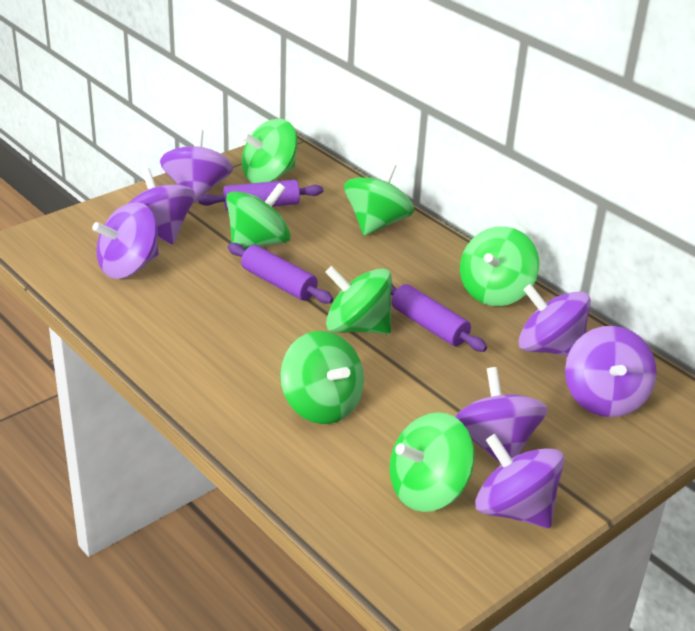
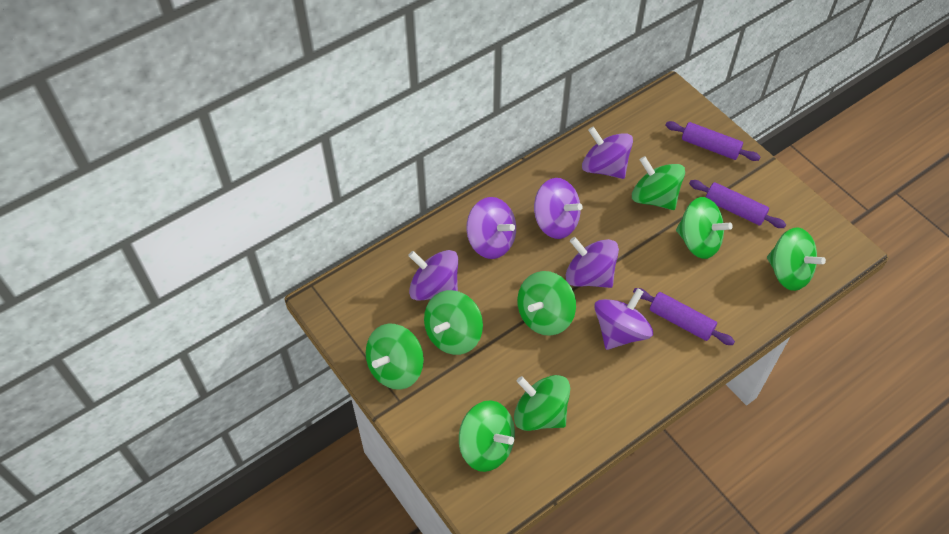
green spinning top: 7 -> 8
purple spinning top: 7 -> 6

